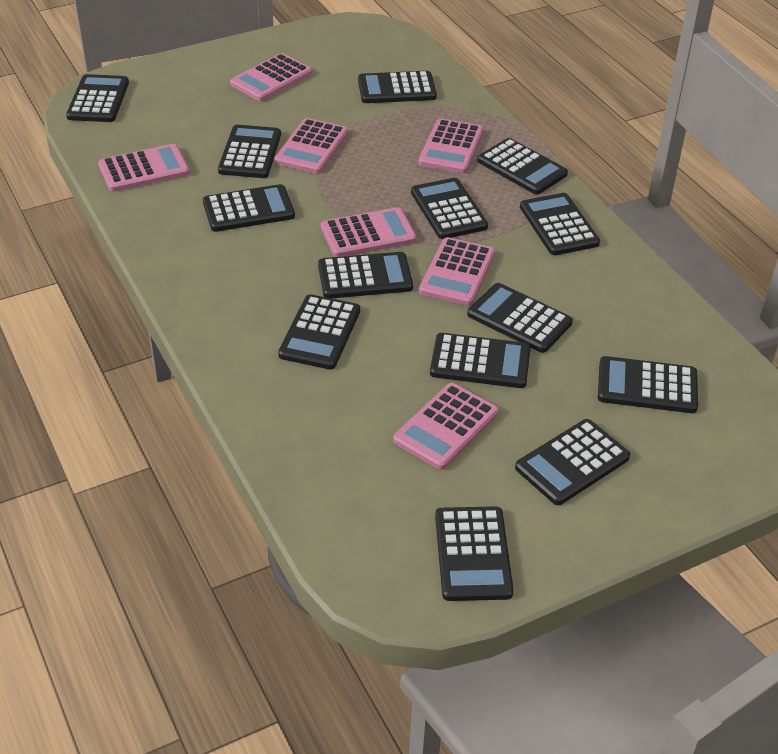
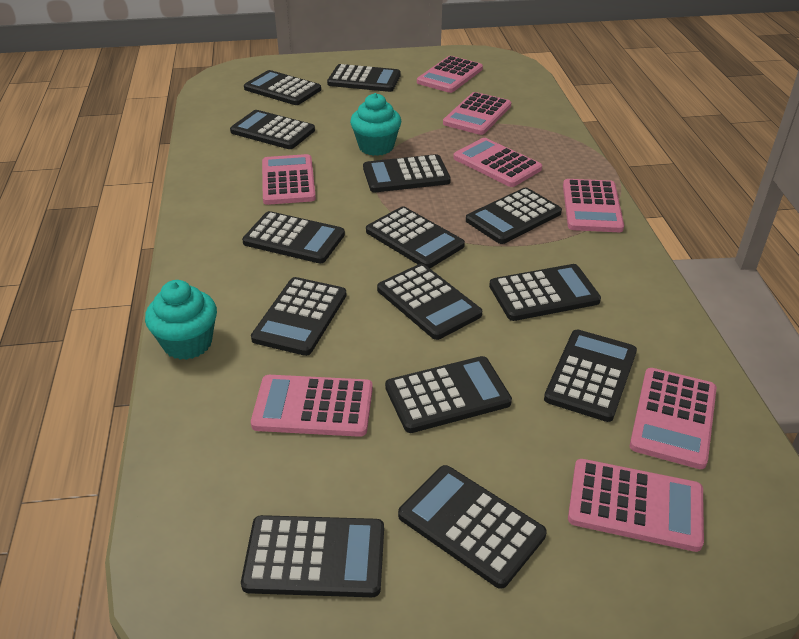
pink calculator: 7 -> 8
turquoise cupcake: 0 -> 2

